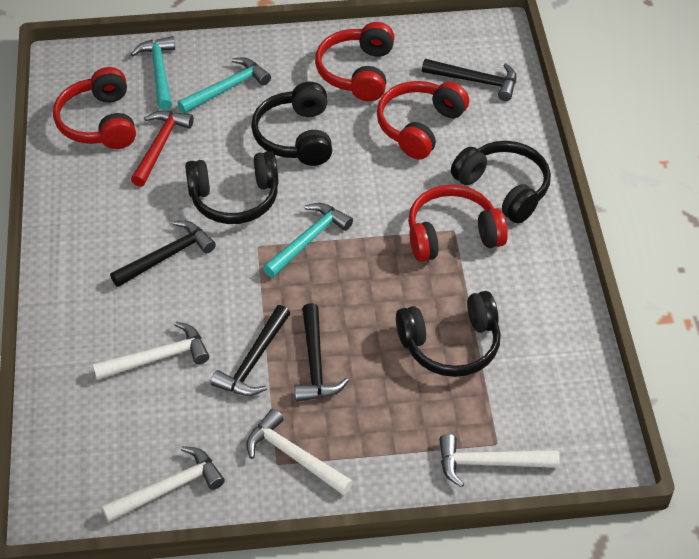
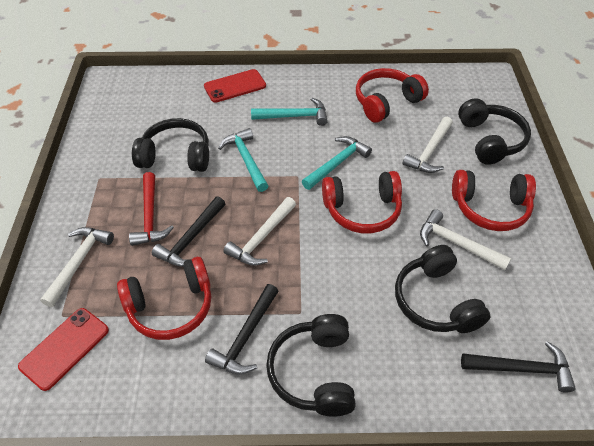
black hammer: 4 -> 3
red phone: 0 -> 2

